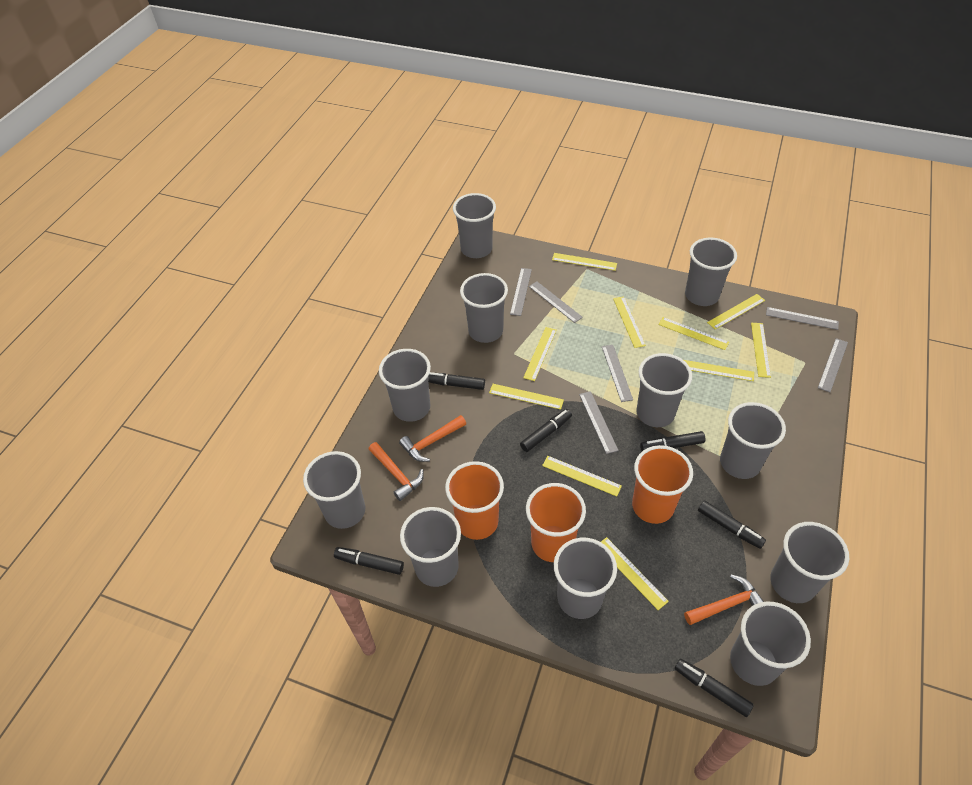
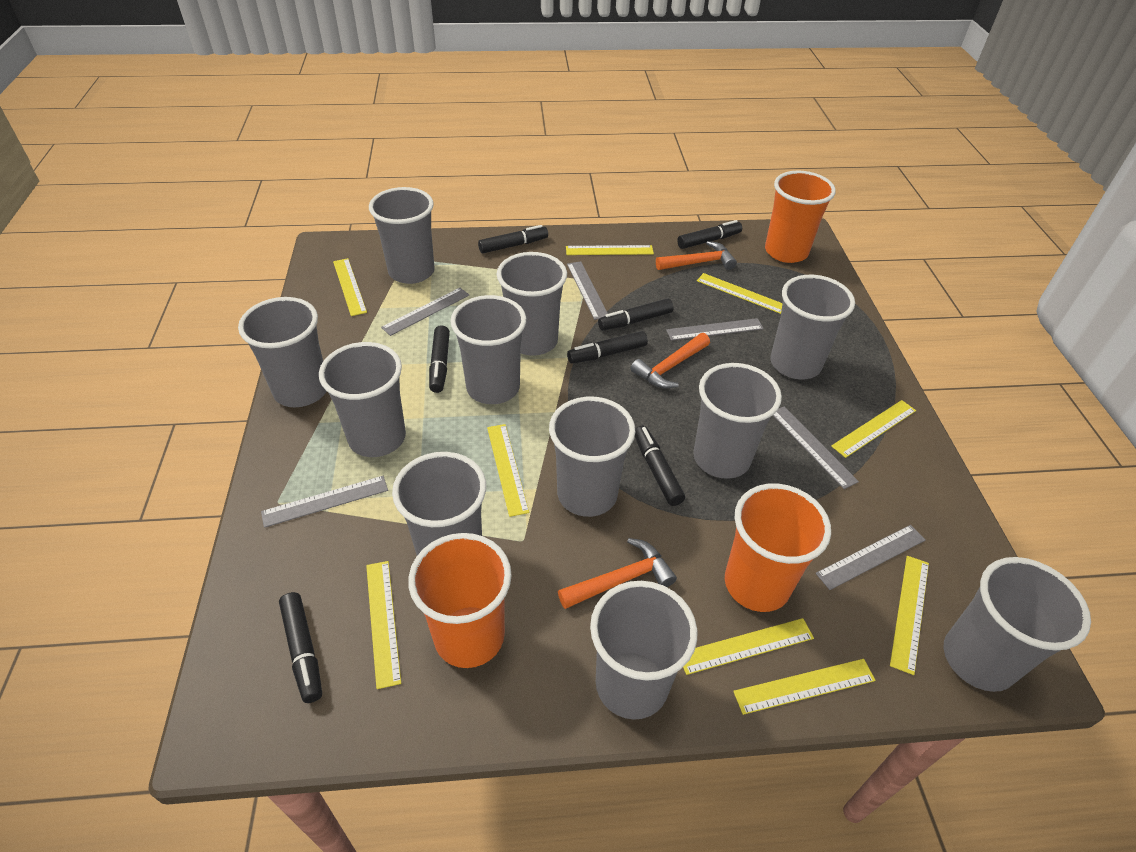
black marker: 6 -> 7
yellow ruler: 10 -> 9

